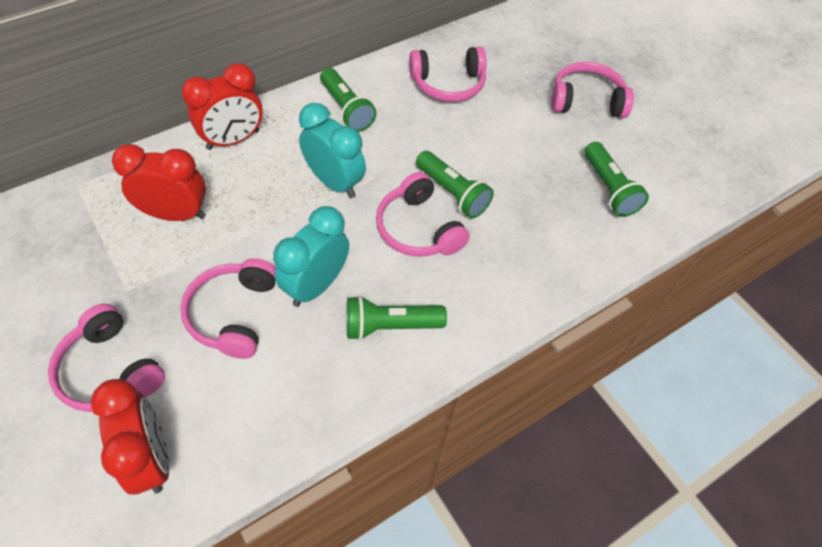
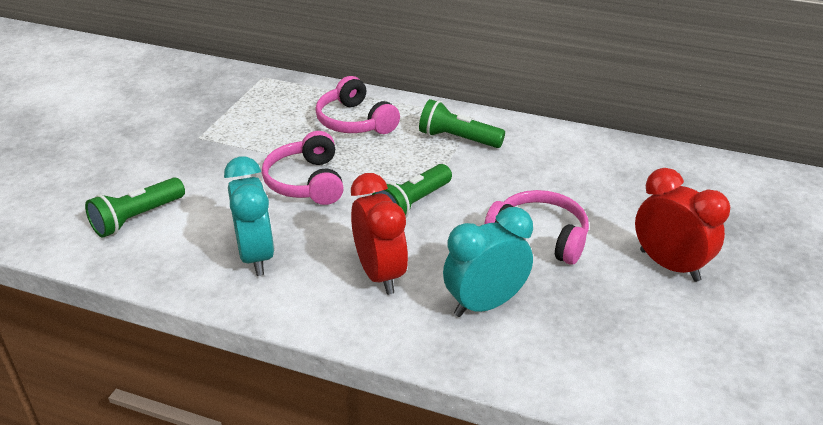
green flashlight: 4 -> 3
pink headphones: 5 -> 3
red clock: 3 -> 2

